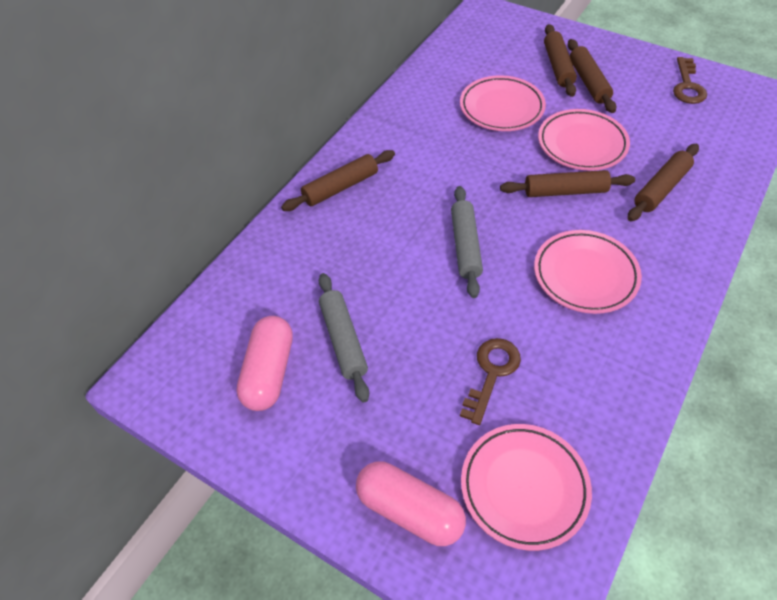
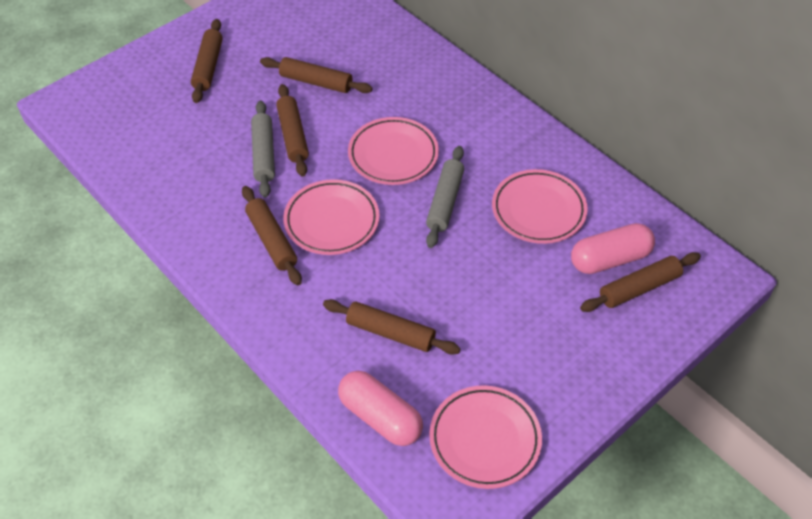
brown key: 2 -> 0
brown rolling pin: 5 -> 6

